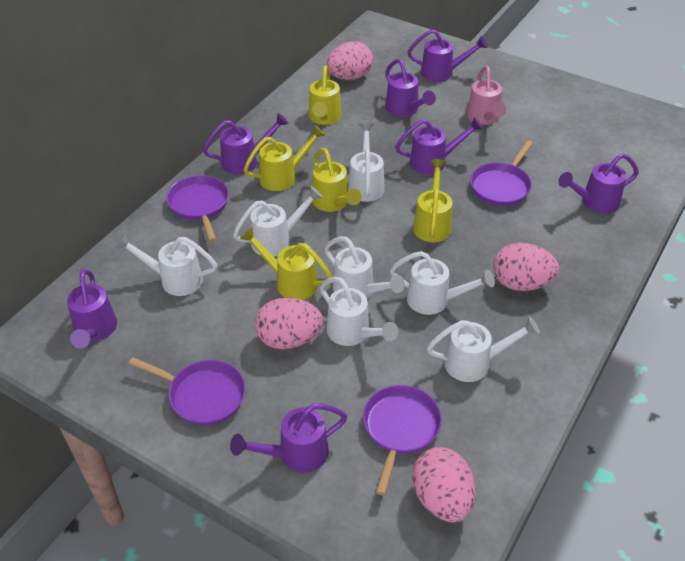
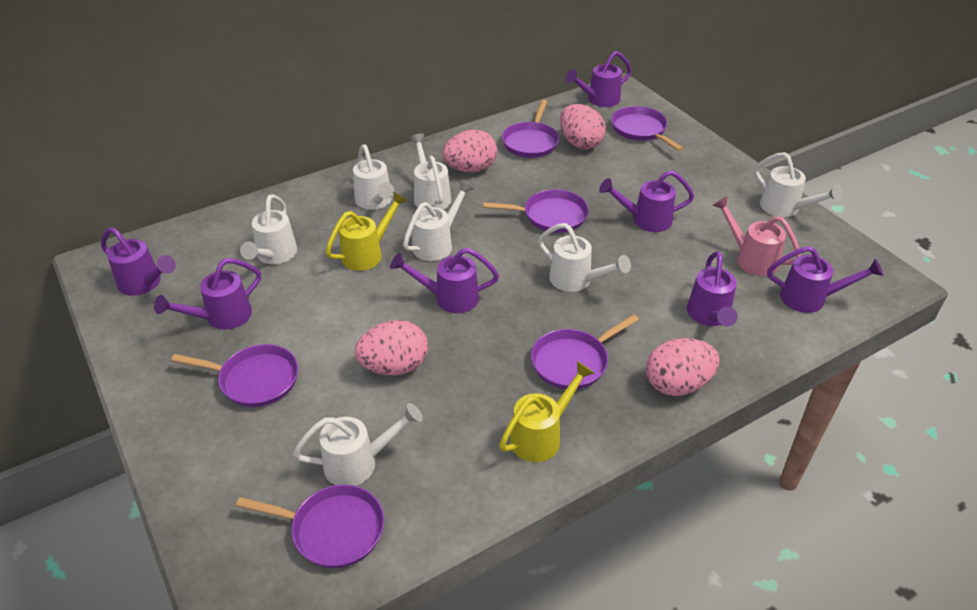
purple pan: 4 -> 6
yellow watering can: 5 -> 2

